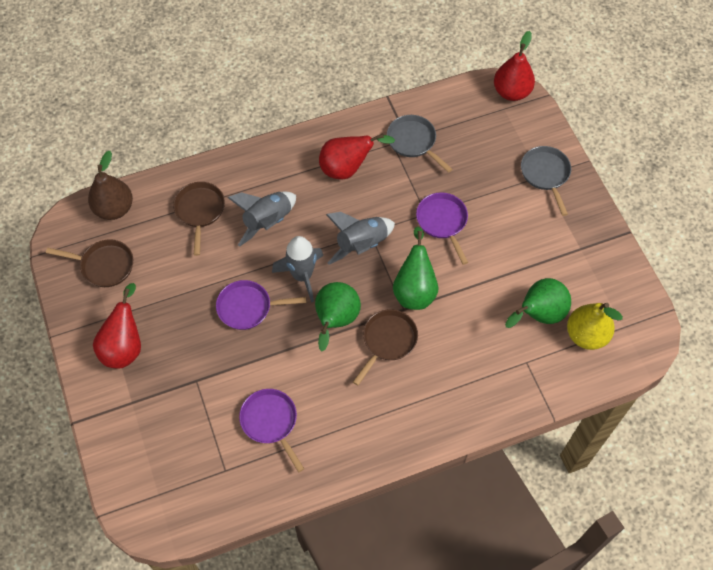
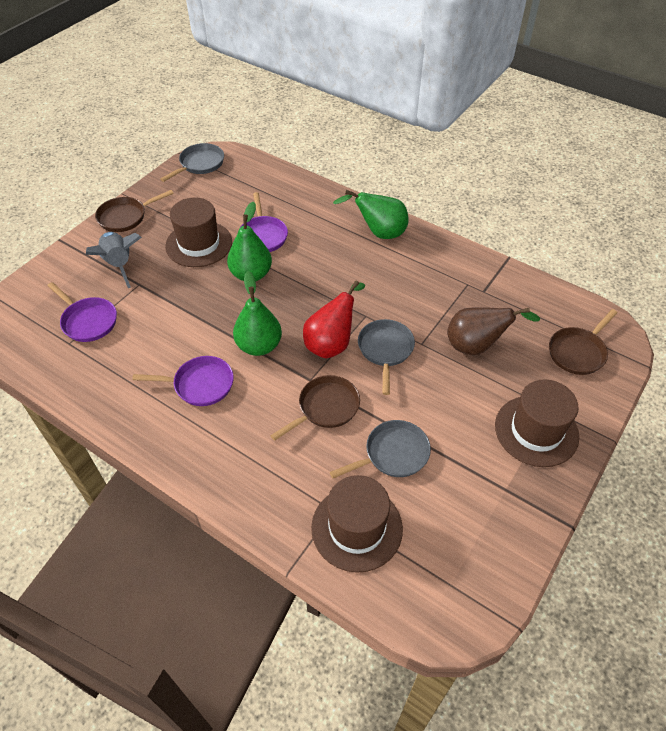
brown hat: 0 -> 3
grey pan: 2 -> 3
grey rocket: 3 -> 1
red pear: 3 -> 1
yellow pear: 1 -> 0

